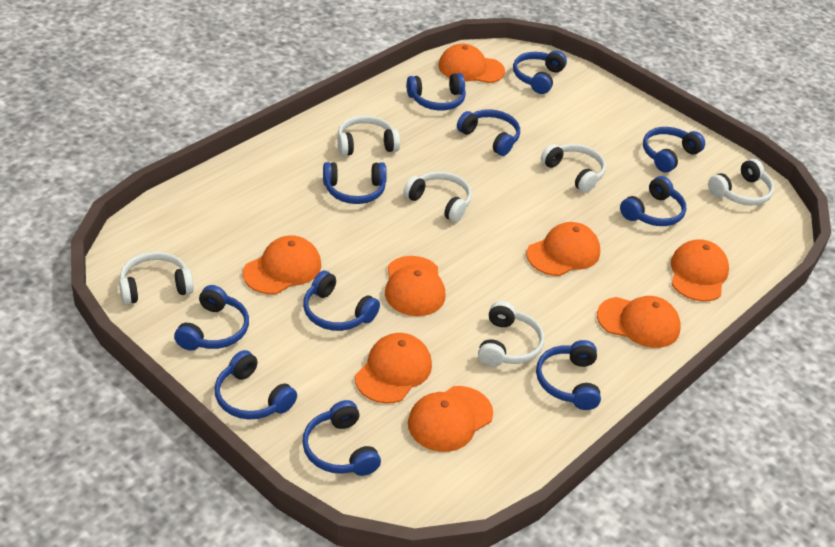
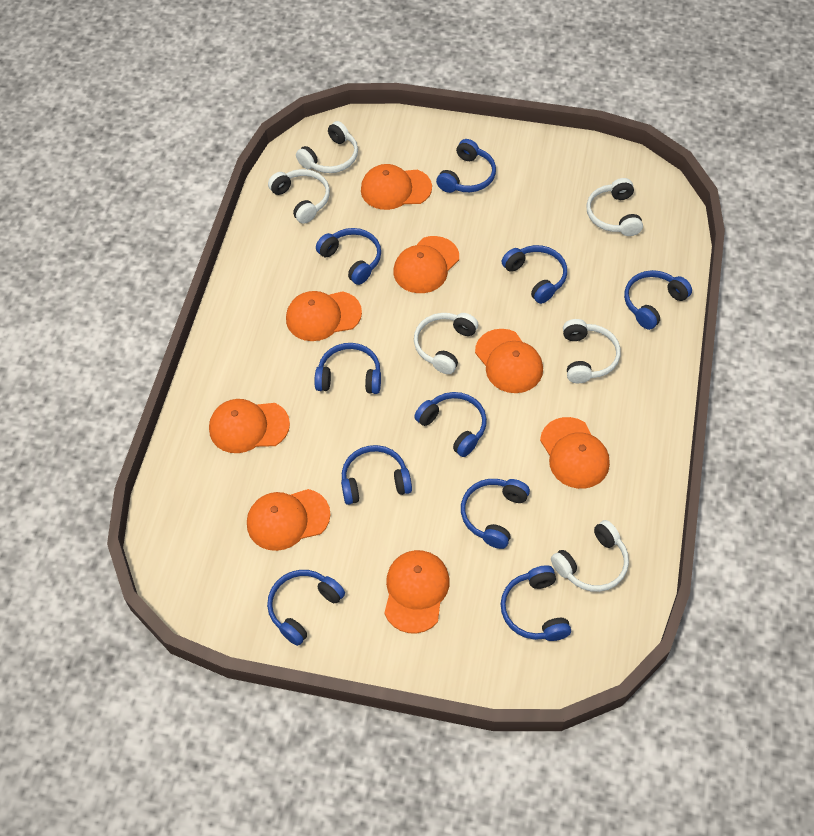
blue headphones: 11 -> 10

